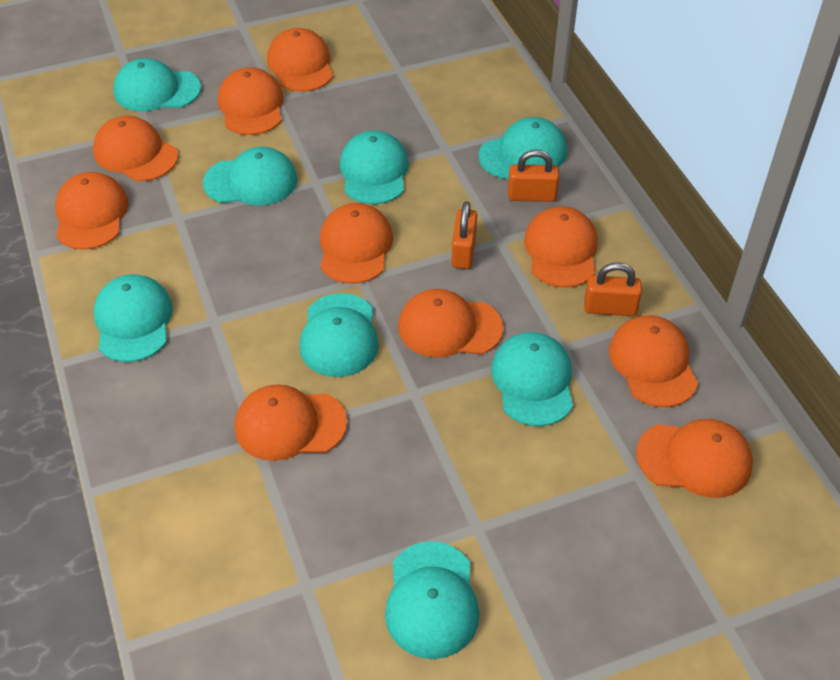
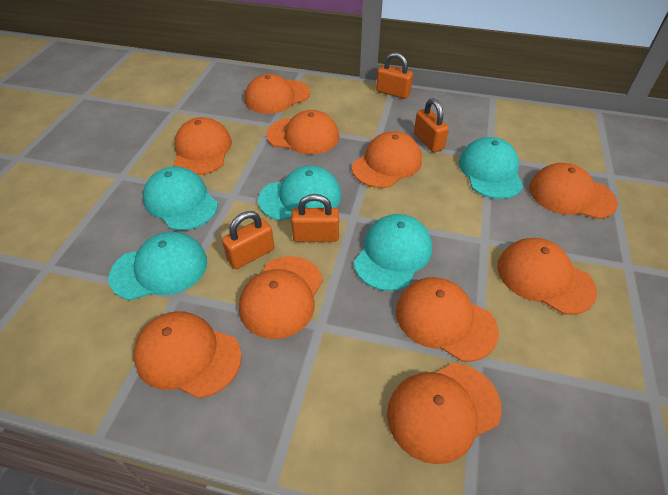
orange padlock: 3 -> 4
turquoise cap: 8 -> 5

